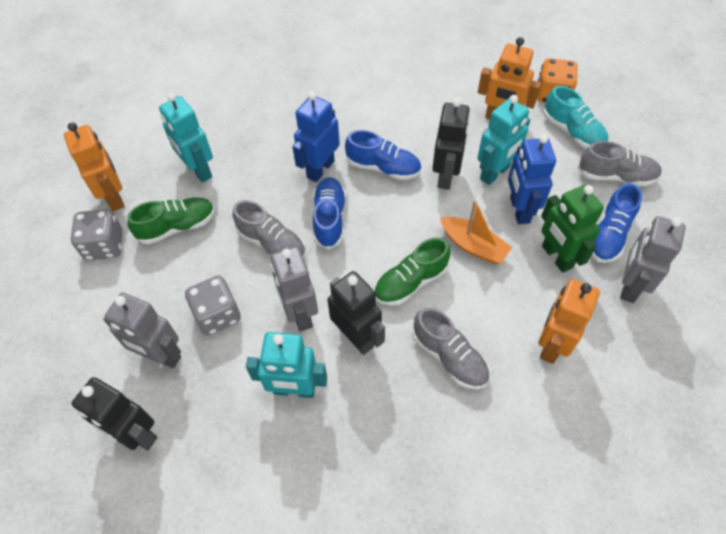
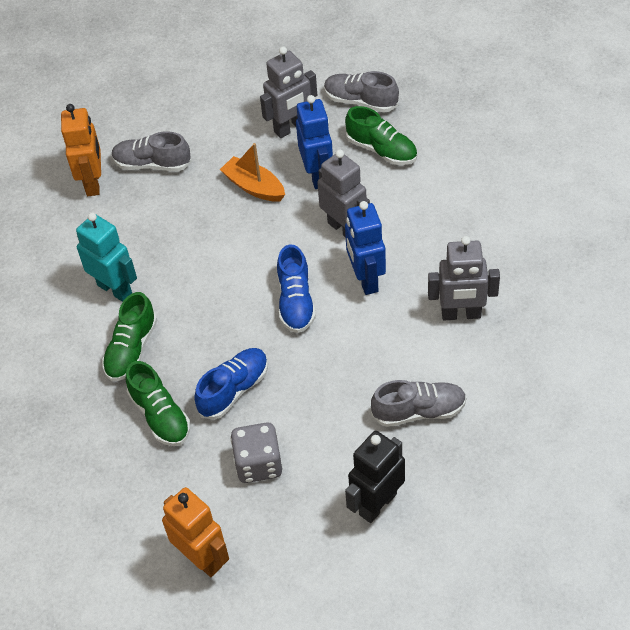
black robot: 3 -> 1
blue shoe: 3 -> 2
green robot: 1 -> 0
green shoe: 2 -> 3
grey dice: 2 -> 1
orange dice: 1 -> 0
orange robot: 3 -> 2
turquoise robot: 3 -> 1
turquoise shoe: 1 -> 0

